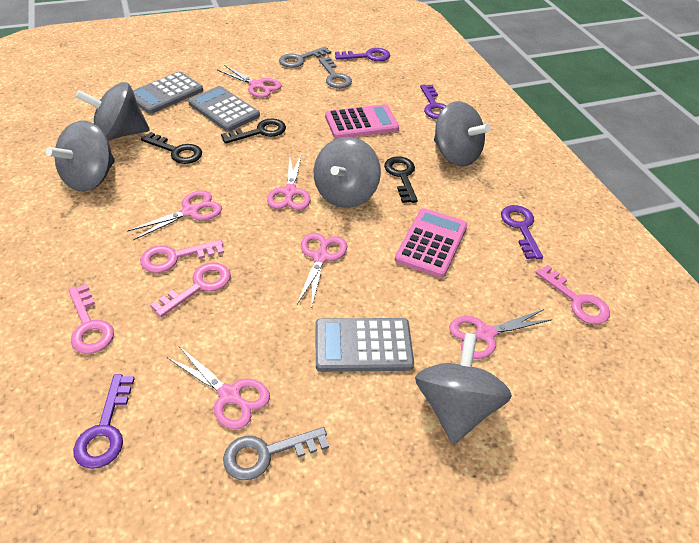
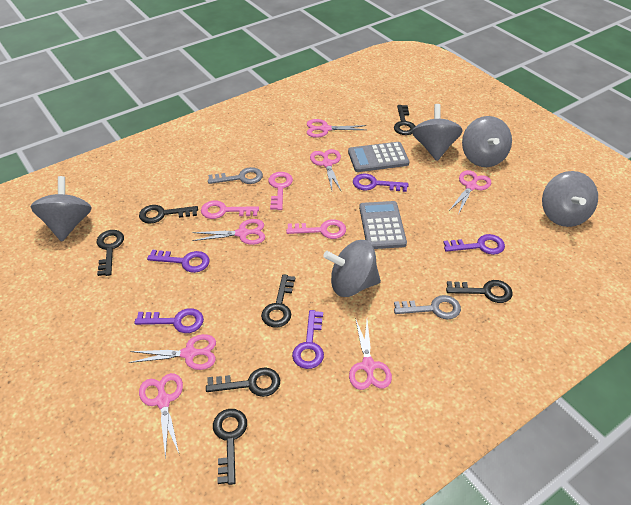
black key: 3 -> 7
grey calculator: 3 -> 2
grey key: 3 -> 2
pink calculator: 2 -> 0
pink key: 4 -> 3
pink scissors: 6 -> 7
purple key: 4 -> 5

